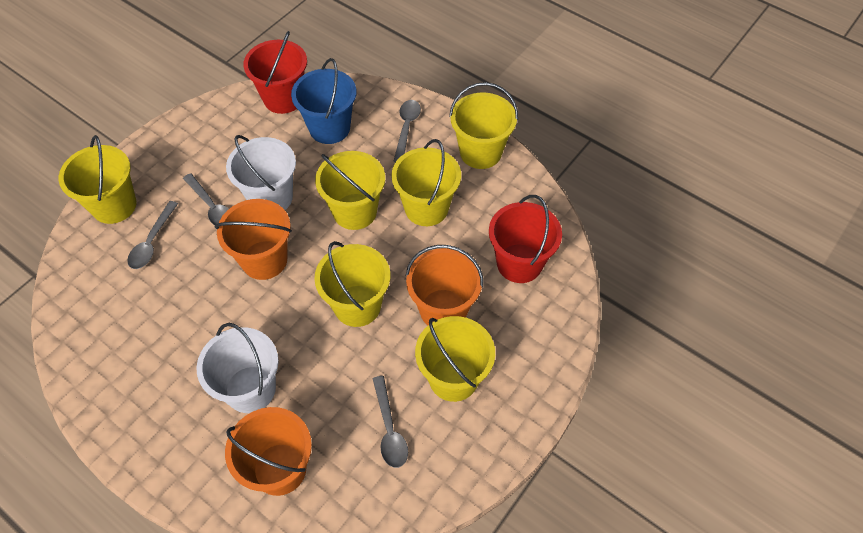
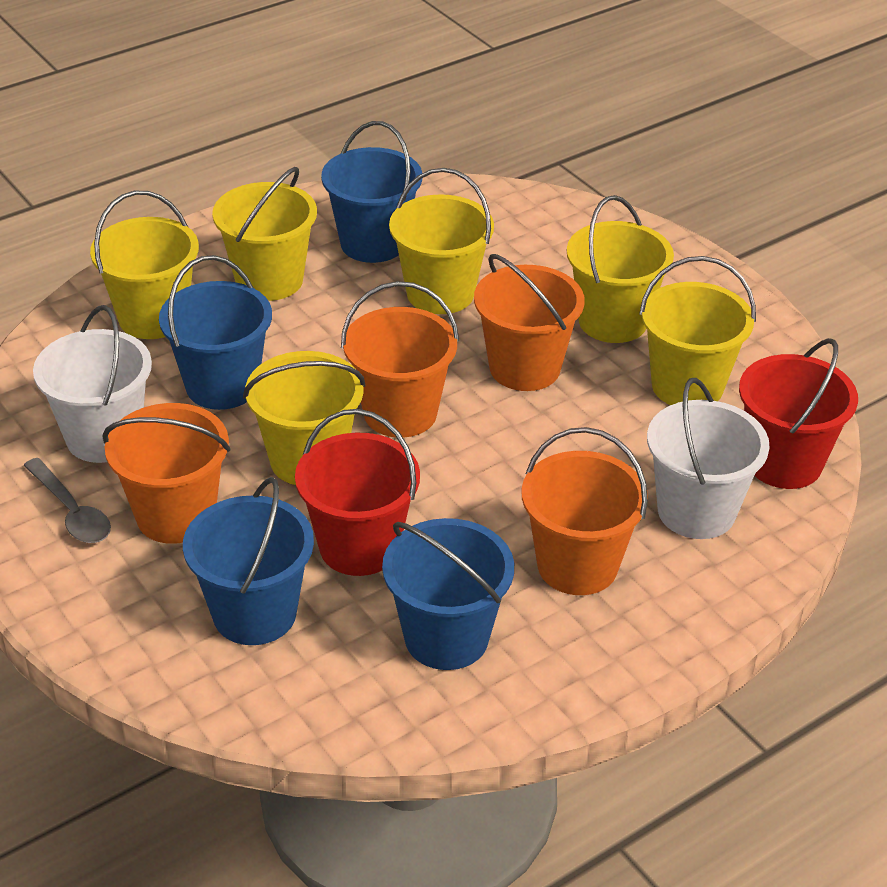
blue bucket: 1 -> 4
grey spoon: 4 -> 1
orange bucket: 3 -> 4

